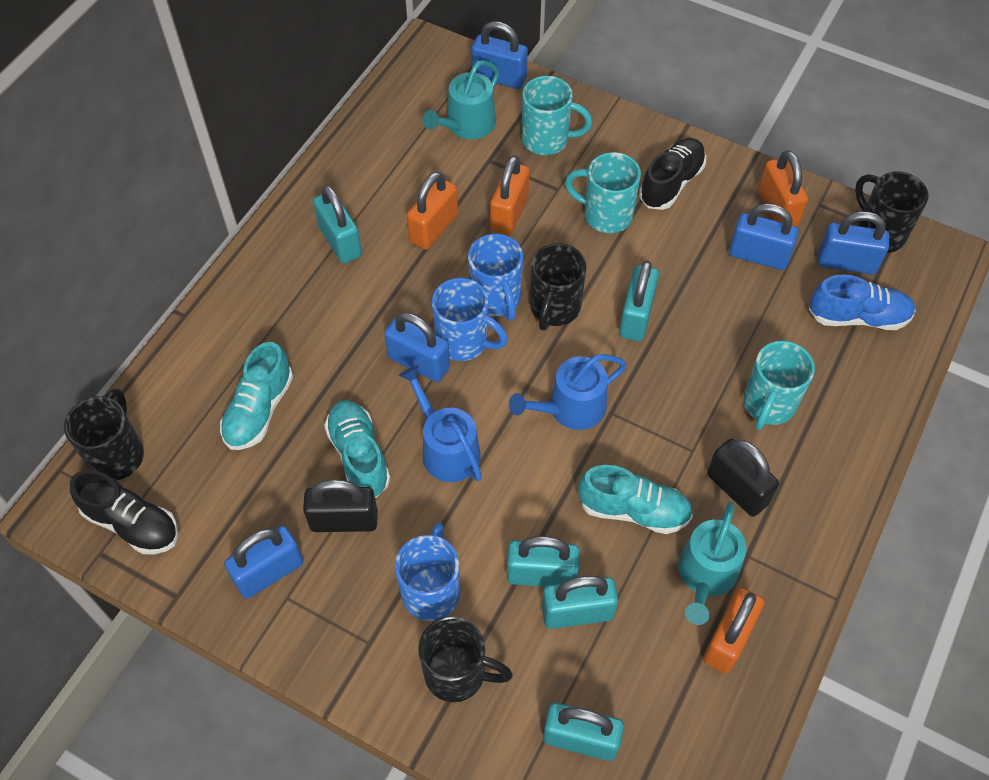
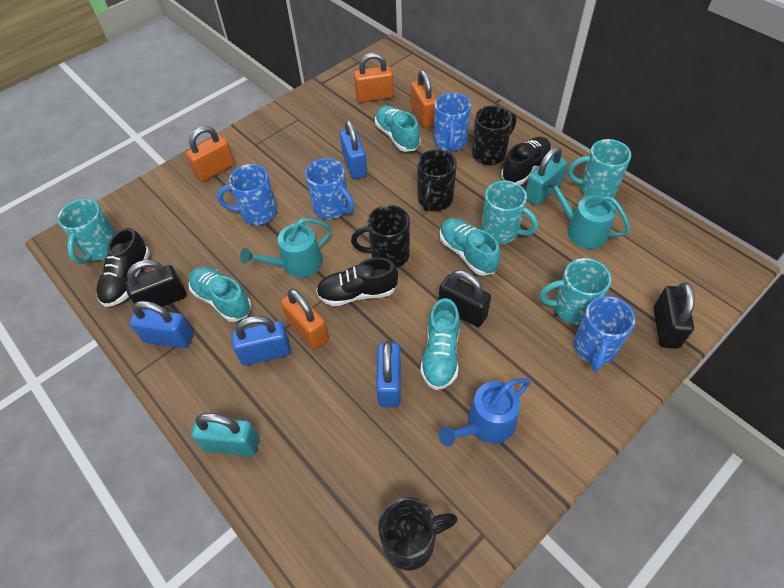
black padlock: 2 -> 3
black shoe: 2 -> 3
blue mug: 3 -> 4
blue padlock: 5 -> 4
blue shoe: 1 -> 0
blue watering can: 2 -> 1
turquoise mug: 3 -> 4
turquoise padlock: 5 -> 2
turquoise shoe: 3 -> 4

